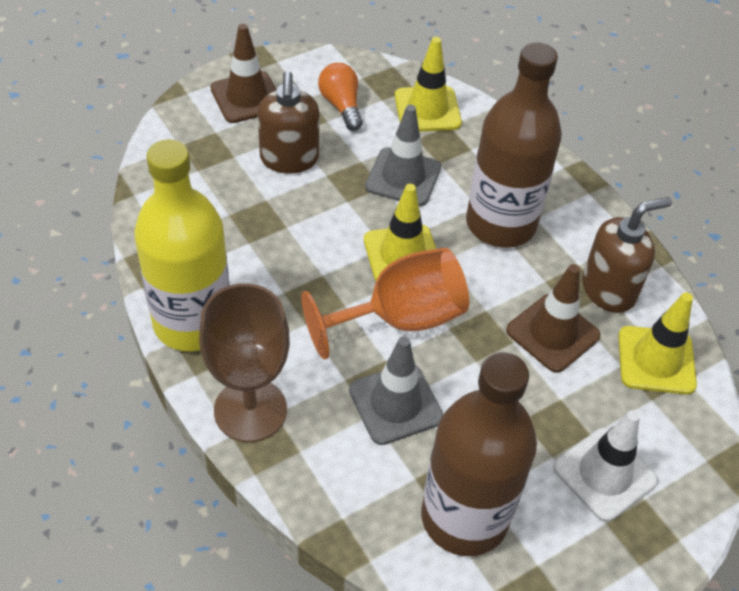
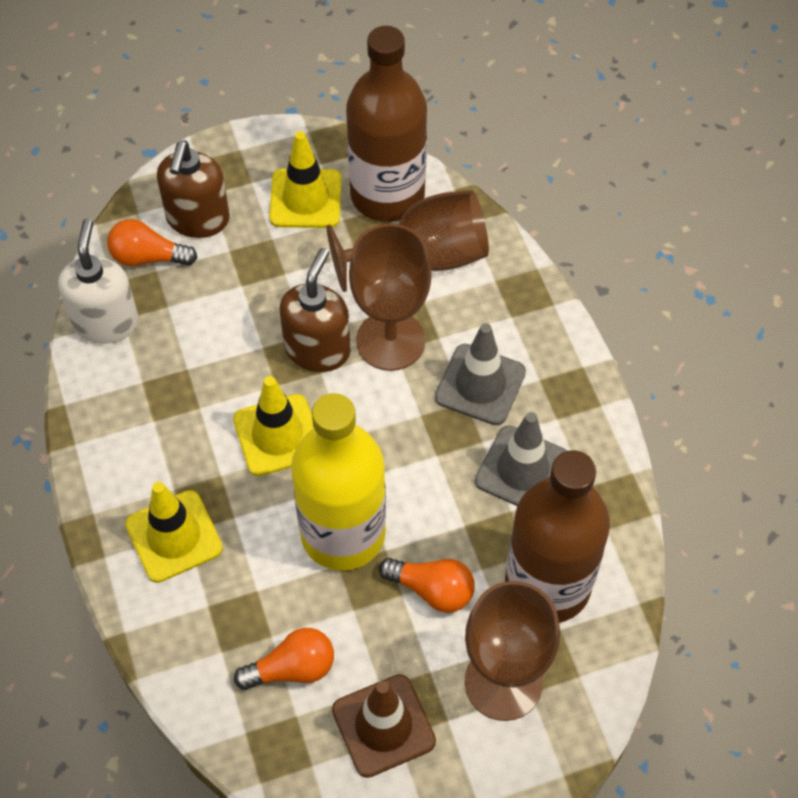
brown goblet: 1 -> 3
brown traffic cone: 2 -> 1
orange goblet: 1 -> 0
orange light bulb: 1 -> 3
white soap dispenser: 0 -> 1
white traffic cone: 1 -> 0

